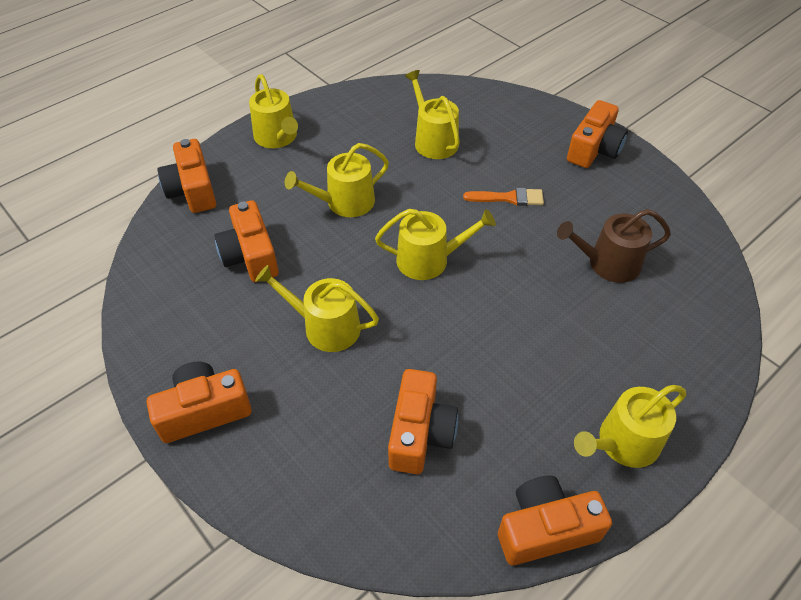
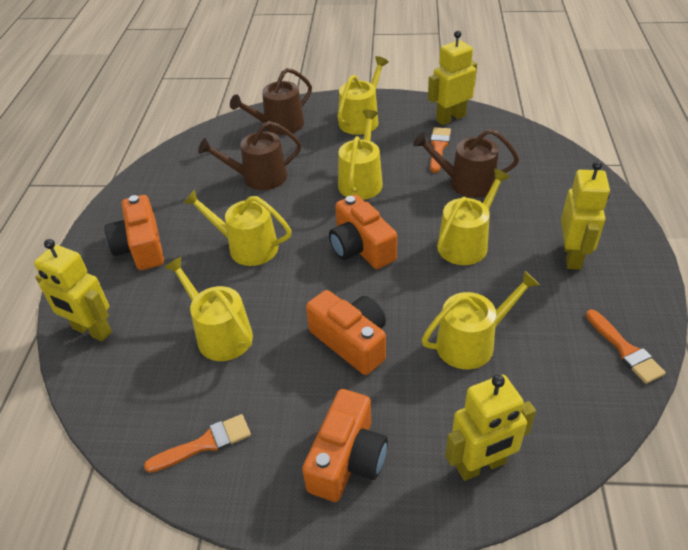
brown watering can: 1 -> 3
orange brush: 1 -> 3
orange camera: 6 -> 4
yellow robot: 0 -> 4

